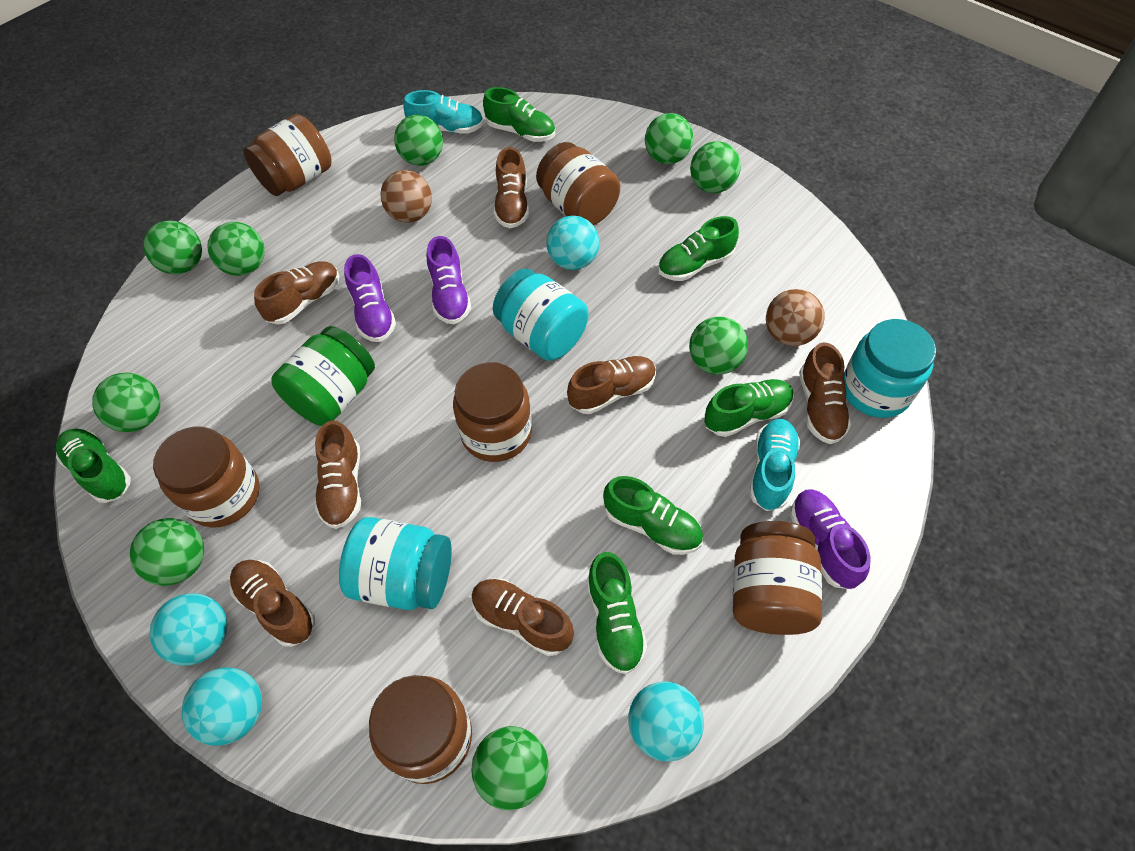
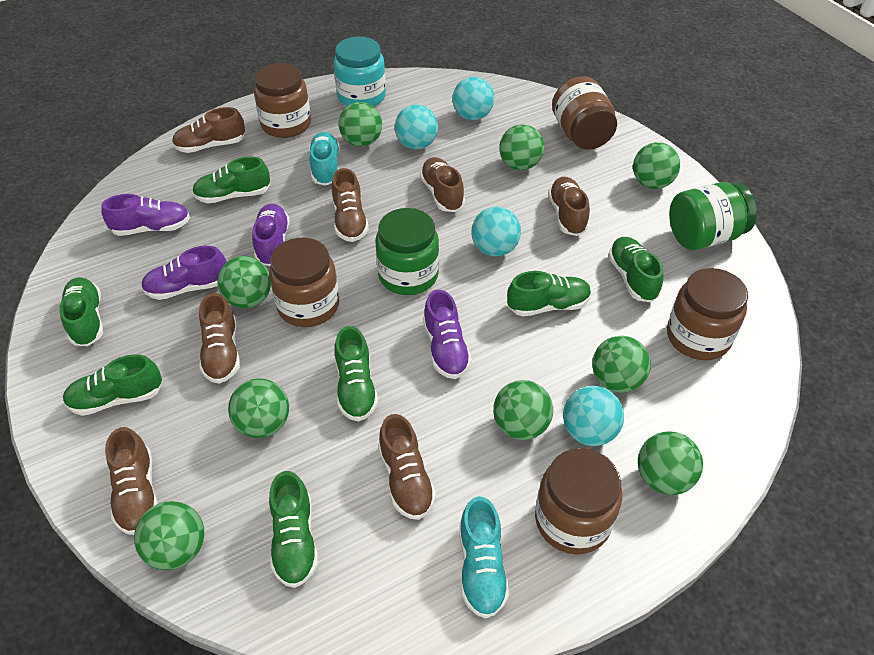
brown ball: 2 -> 0
brown jar: 6 -> 5
green jar: 1 -> 2
green shoe: 6 -> 7
purple shoe: 3 -> 4
turquoise jar: 3 -> 1

